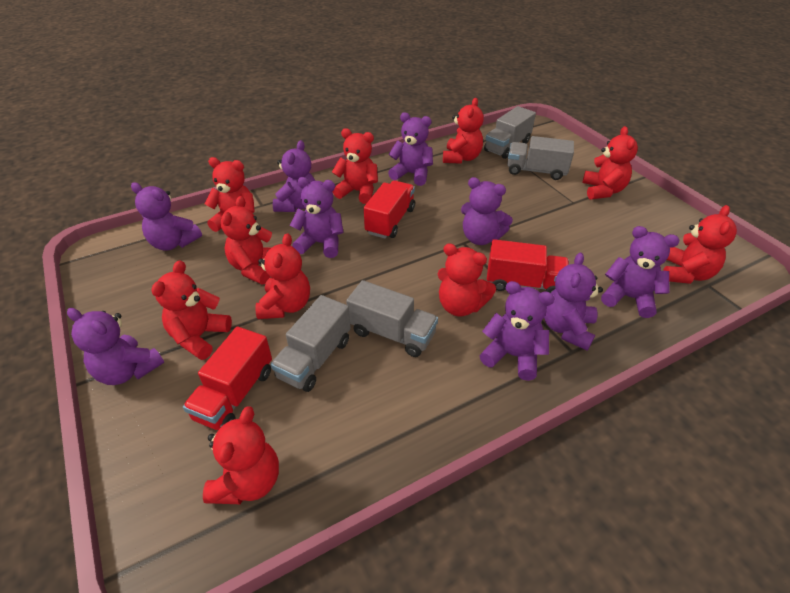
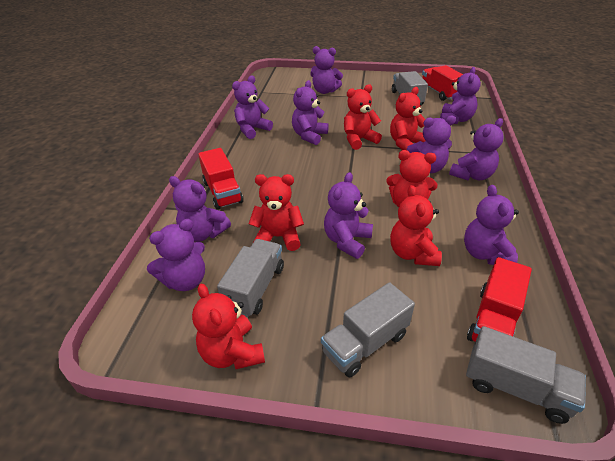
purple teddy bear: 9 -> 10
red teddy bear: 10 -> 6

